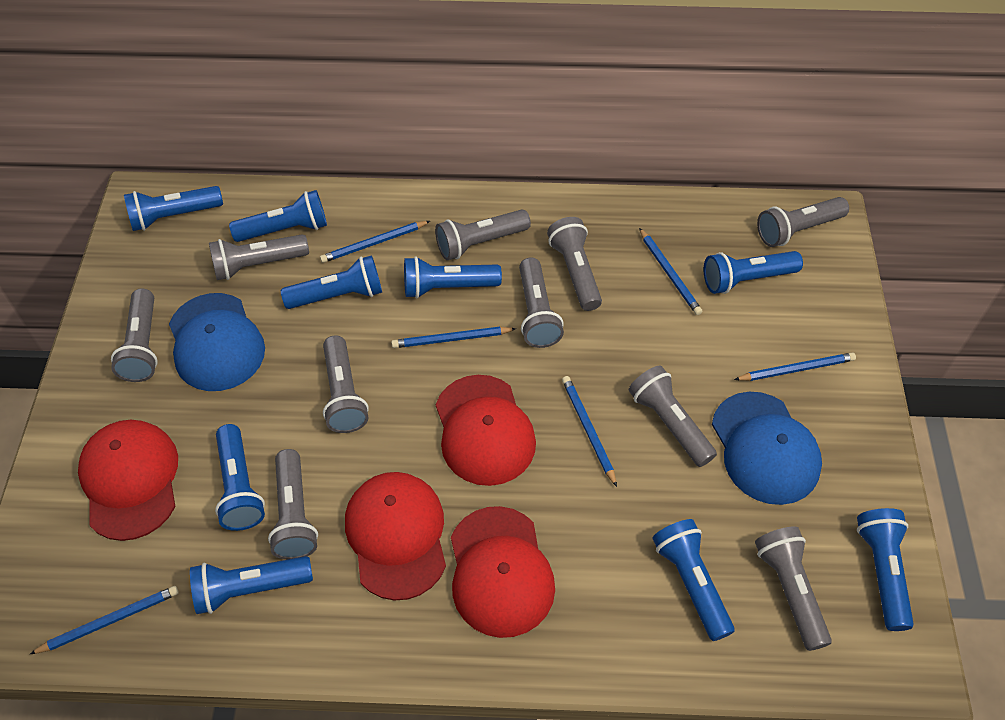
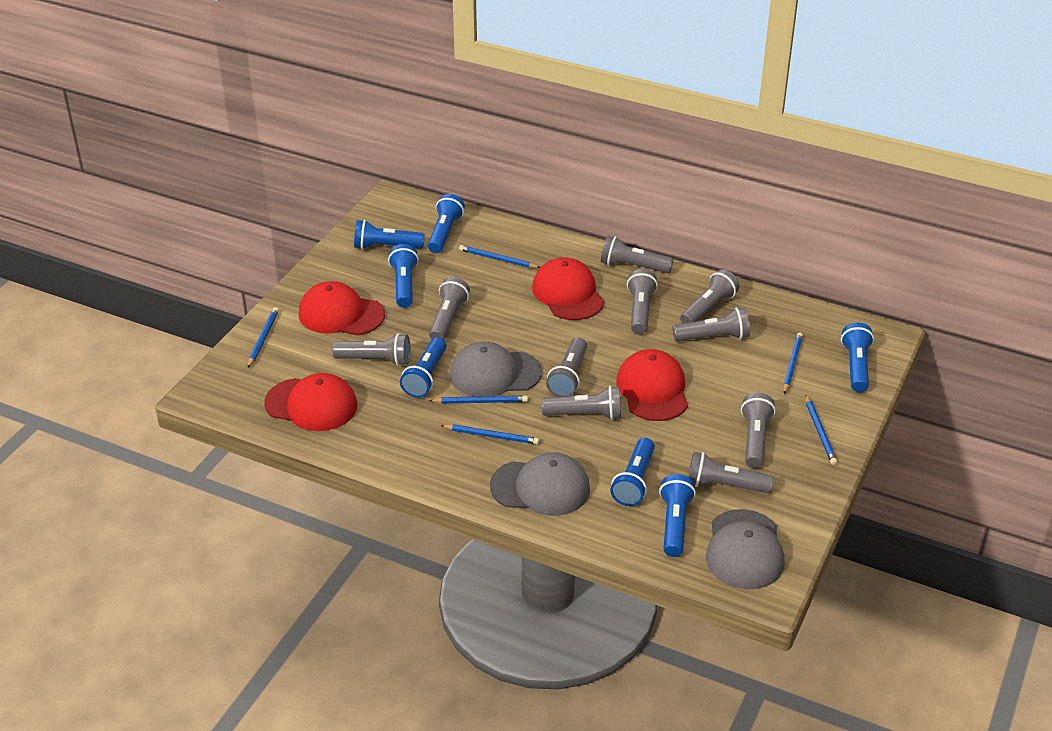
blue cap: 2 -> 0
blue flashlight: 9 -> 7
grey cap: 0 -> 3

